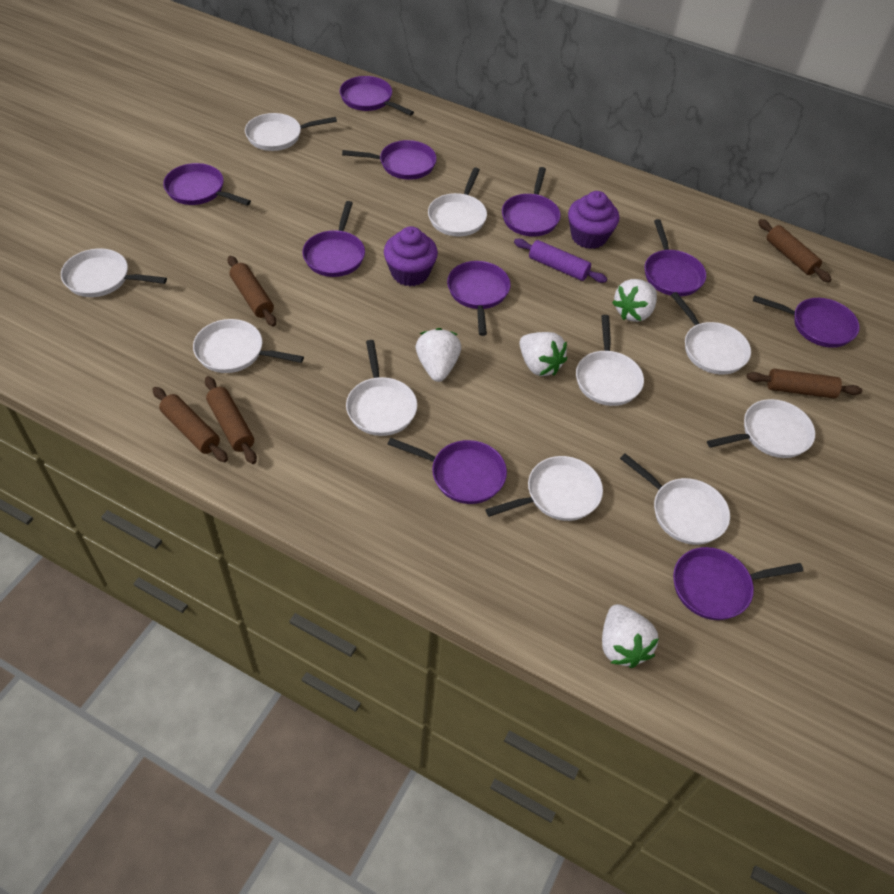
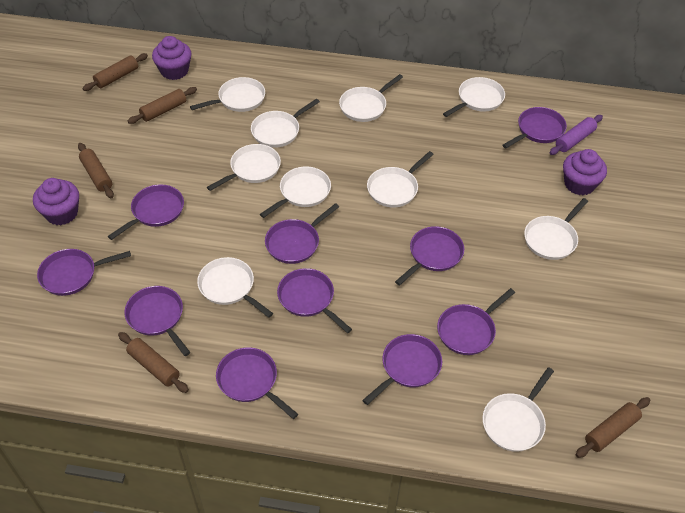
purple cupcake: 2 -> 3
white strawberry: 4 -> 0

